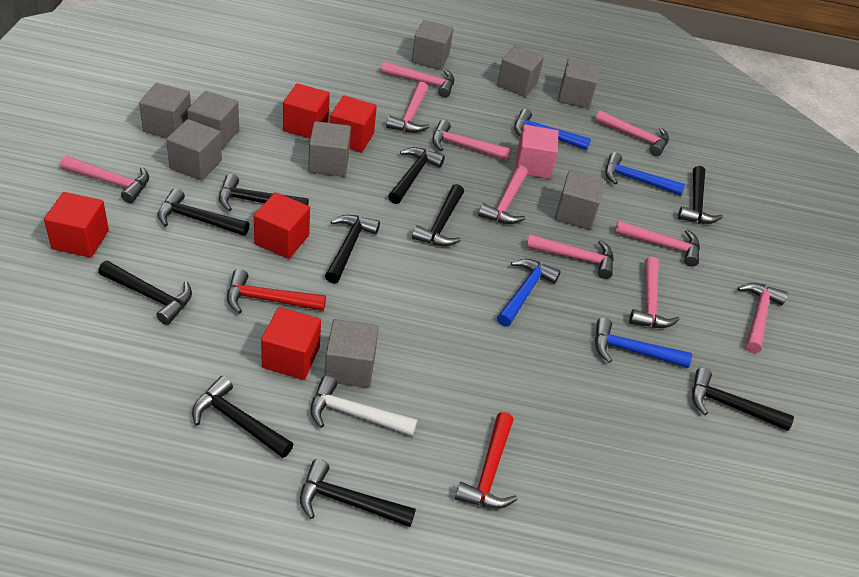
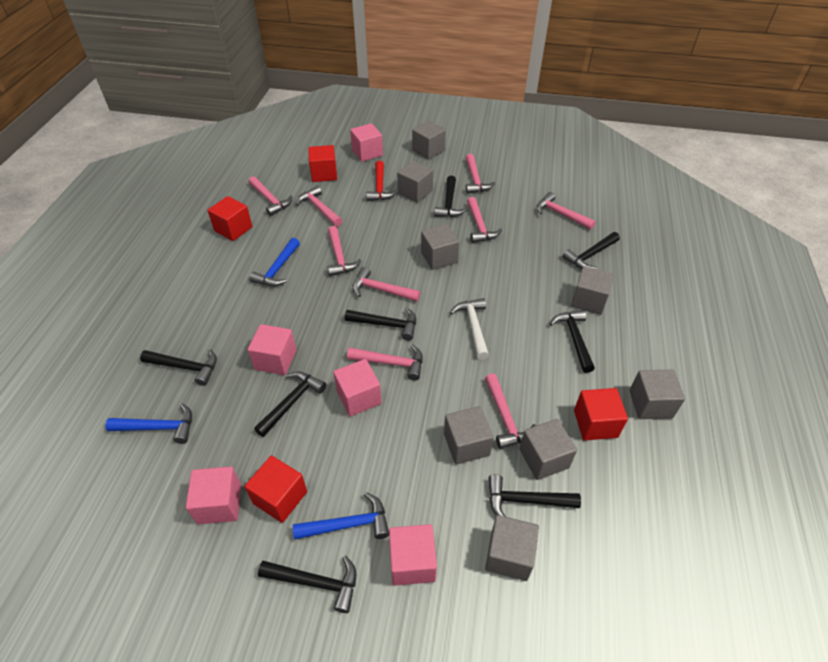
black hammer: 10 -> 8
blue hammer: 4 -> 3
grey cube: 9 -> 8
pink cube: 1 -> 5
pink hammer: 10 -> 9
red cube: 5 -> 4
red hammer: 2 -> 1

